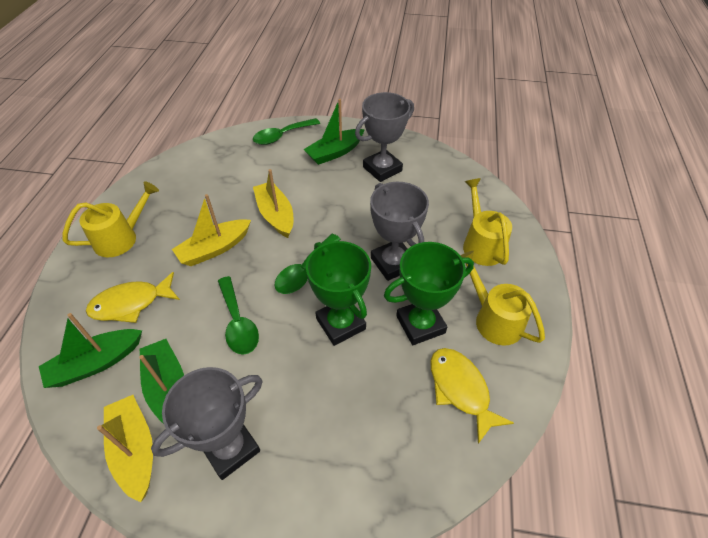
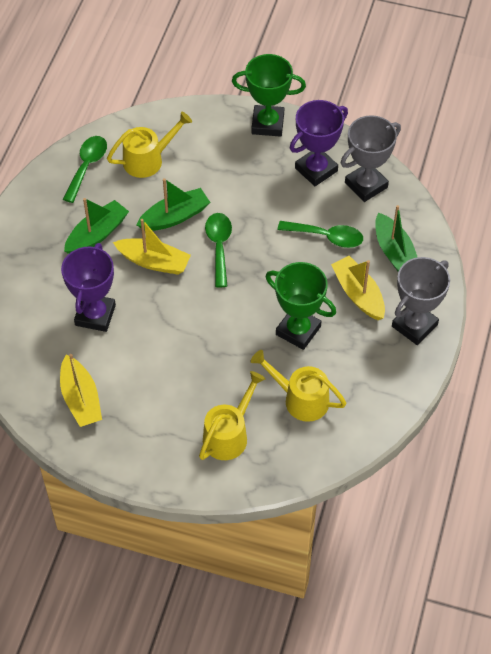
grey trophy: 3 -> 2
purple trophy: 0 -> 2
yellow fish: 2 -> 0

